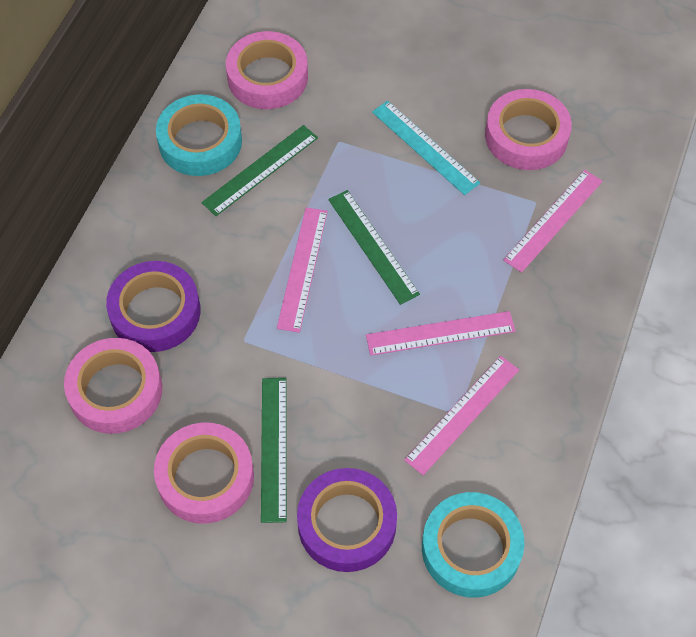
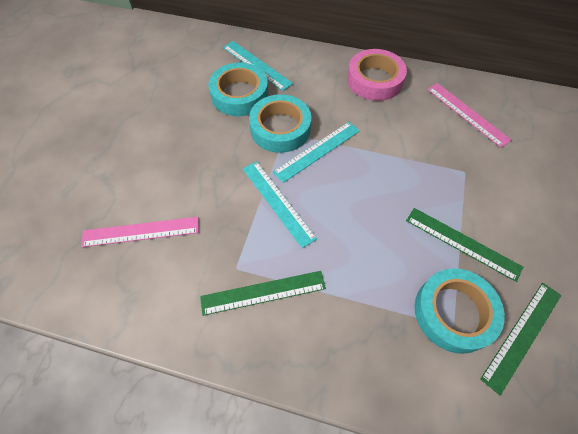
pink ruler: 4 -> 2
pink tape: 4 -> 1
purple tape: 2 -> 0
turquoise ruler: 1 -> 3
turquoise tape: 2 -> 3

